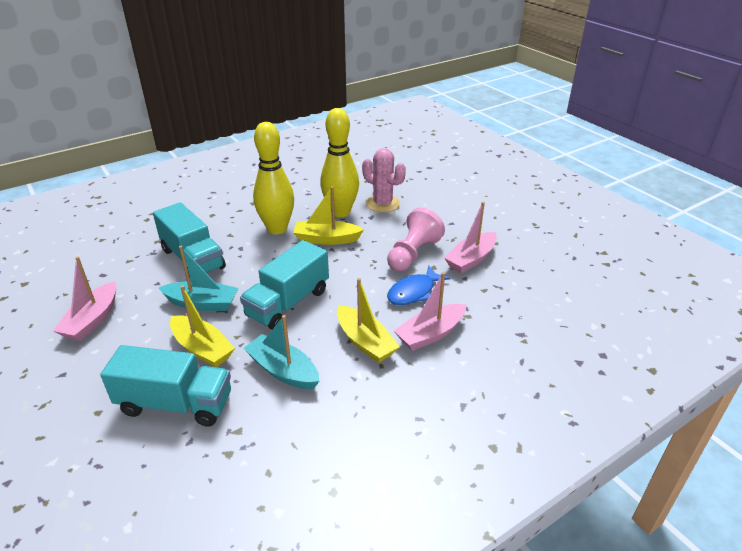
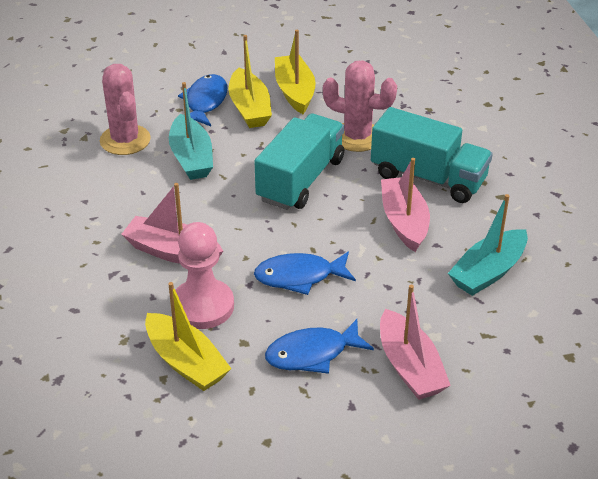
blue fish: 1 -> 3
pink cactus: 1 -> 2
turquoise truck: 3 -> 2
yellow bowling pin: 2 -> 0

